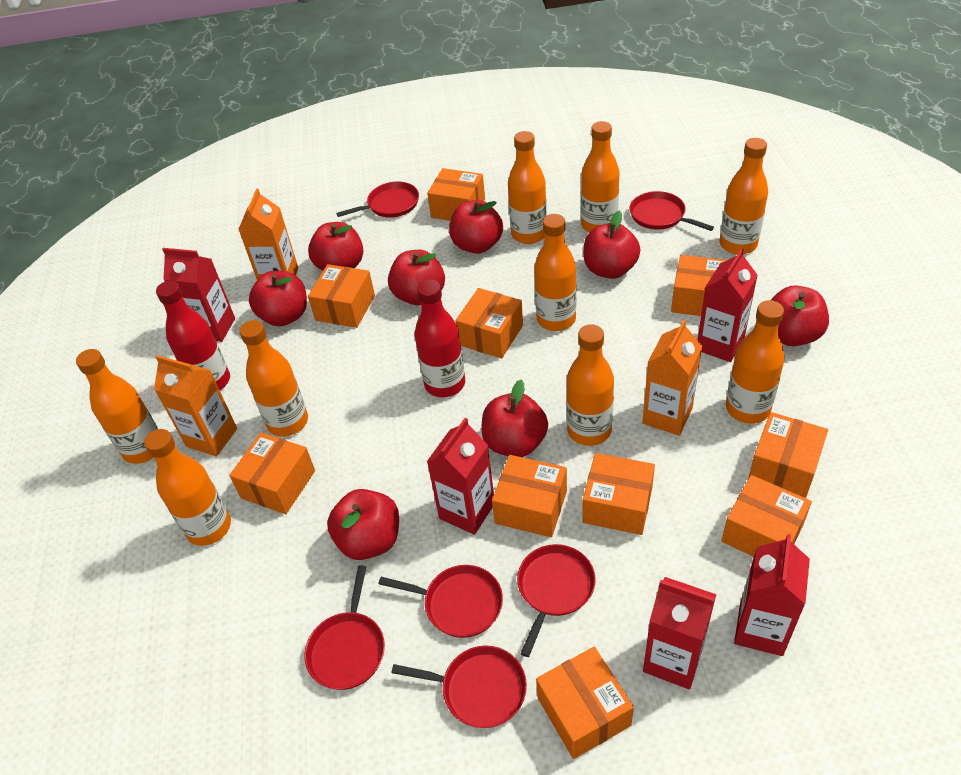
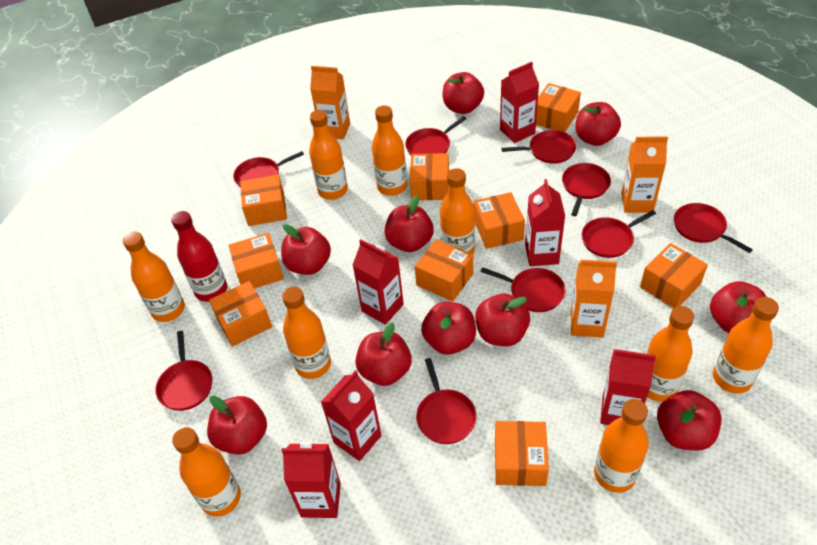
orange box: 10 -> 9
red apple: 8 -> 10
red bottle: 2 -> 1
red carton: 5 -> 6
red pan: 6 -> 9

